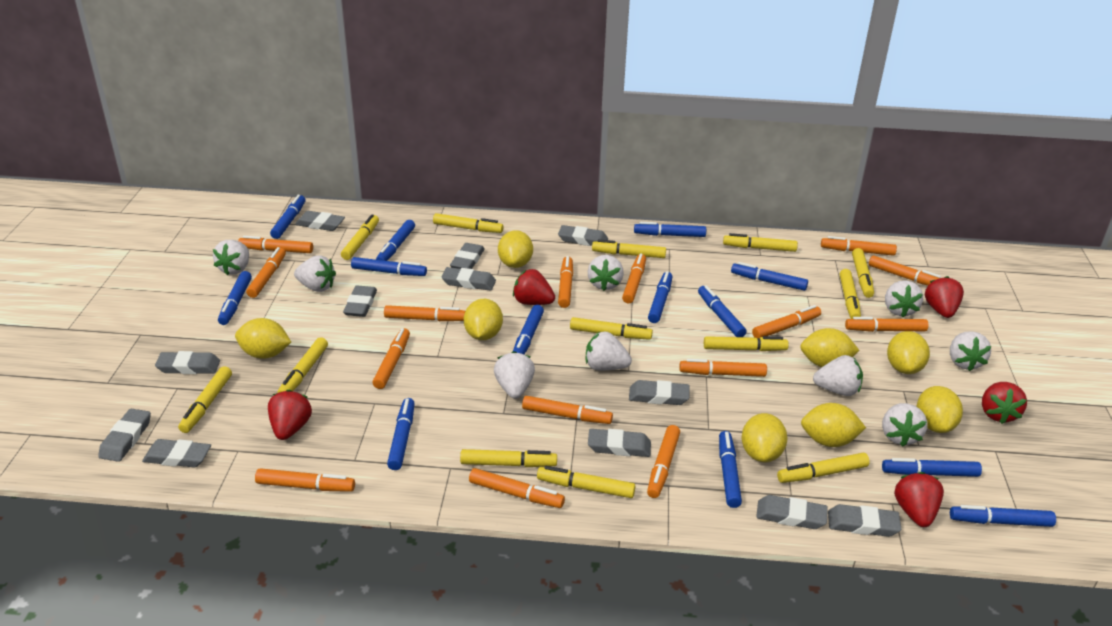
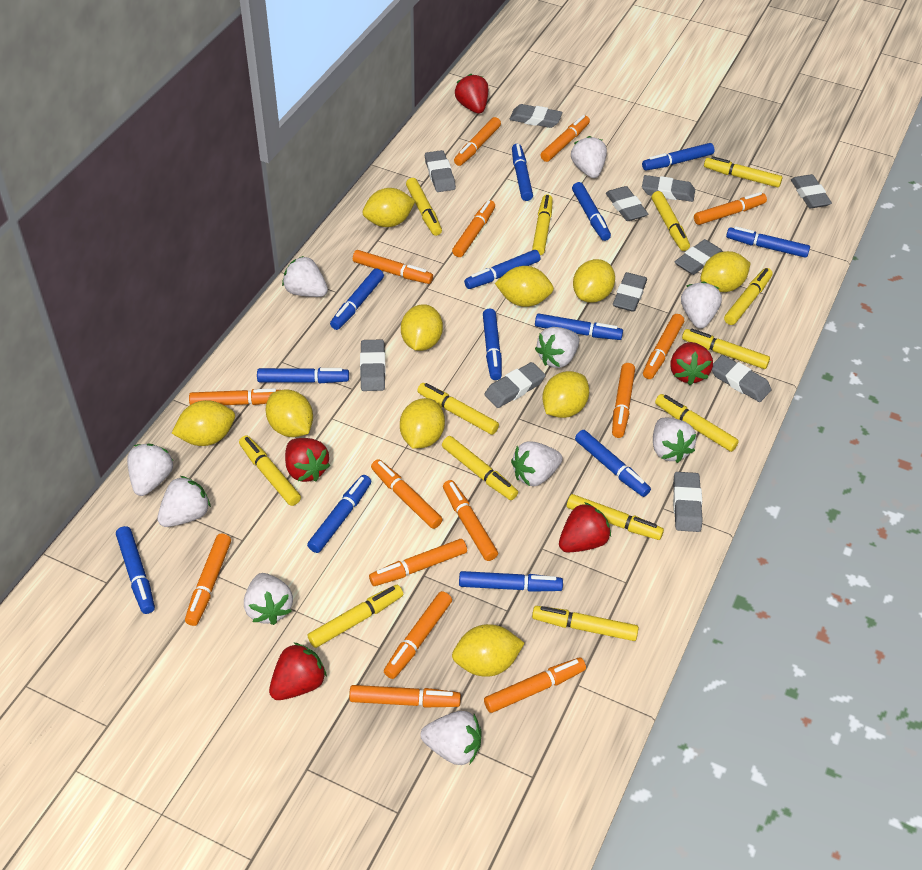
grey eraser: 12 -> 11
white strawberry: 9 -> 10
yellow lemon: 8 -> 10

